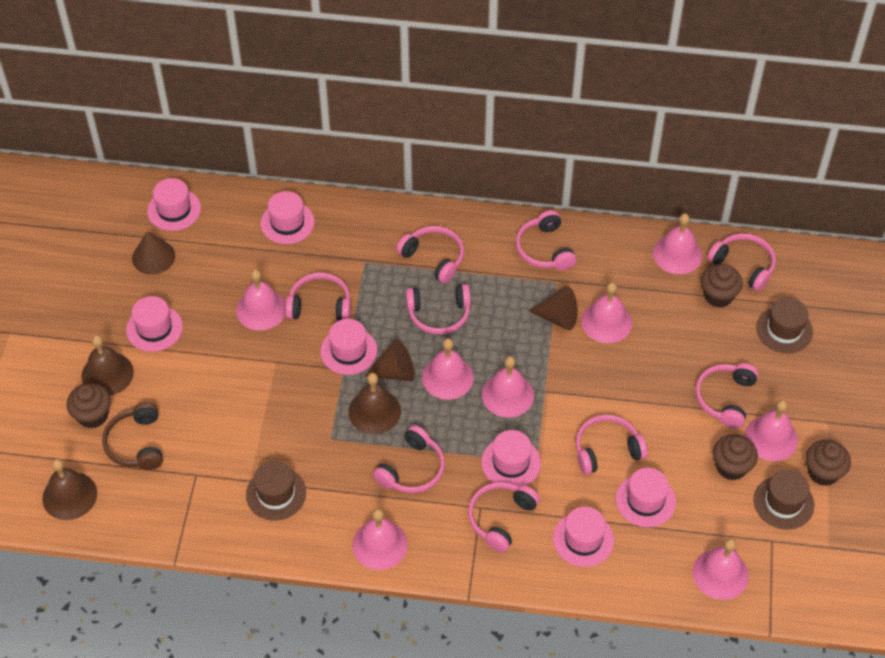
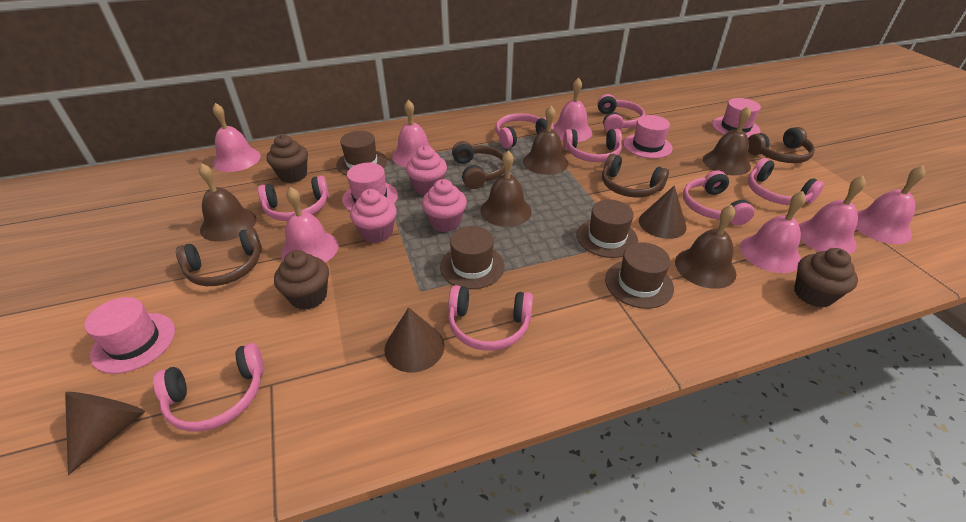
brown bell: 3 -> 5
brown cupcake: 4 -> 3
brown hat: 3 -> 4
brown headphones: 1 -> 4
pink bell: 8 -> 7
pink cupcake: 0 -> 3
pink hat: 7 -> 4
pink headphones: 9 -> 8

